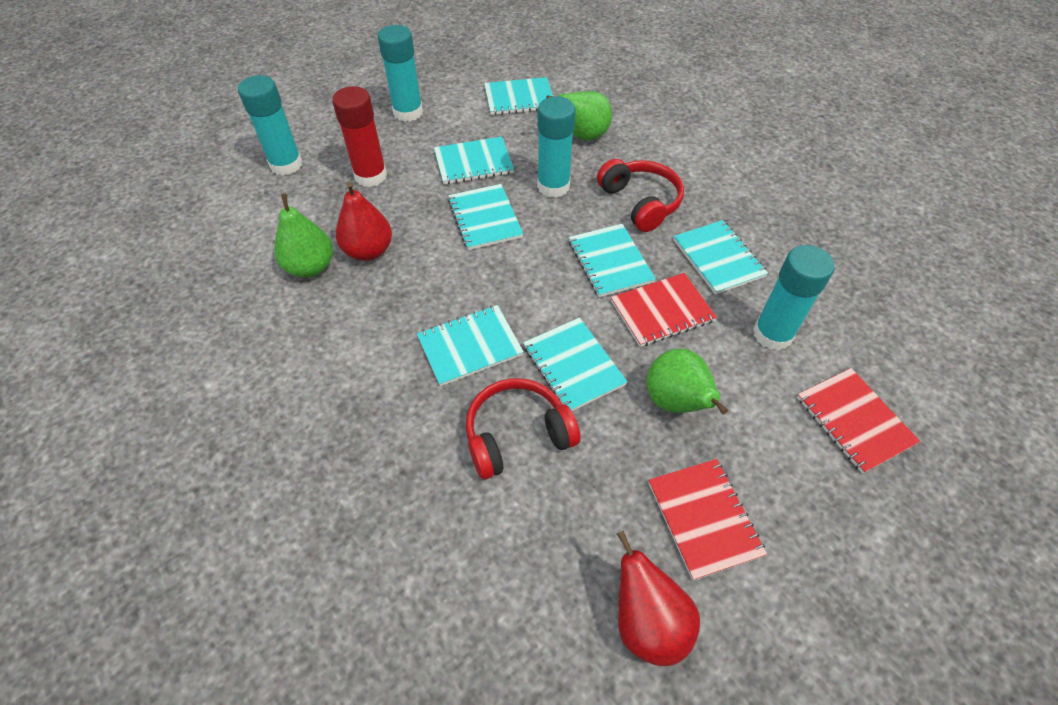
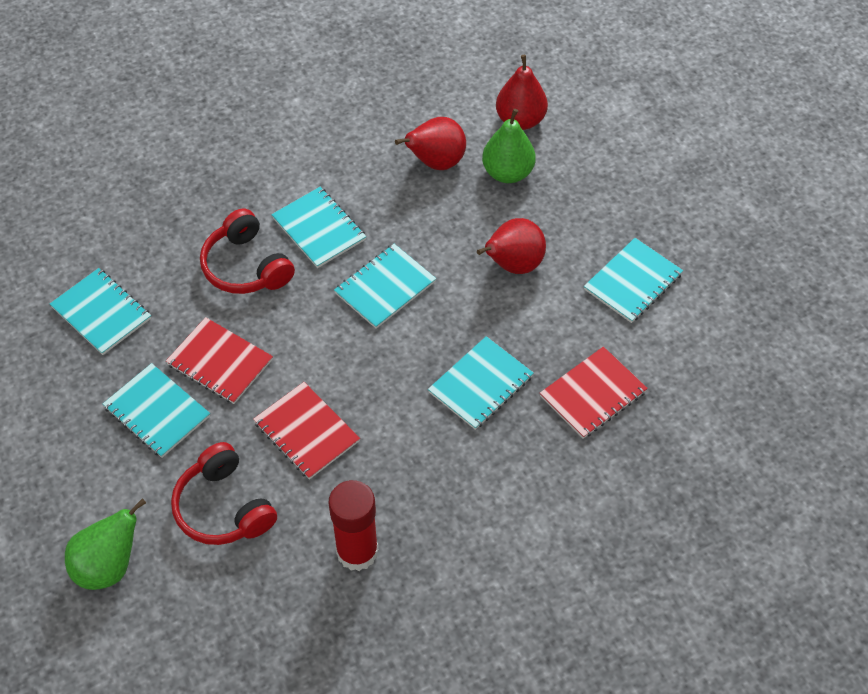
green pear: 3 -> 2
red pear: 2 -> 3
turquoise glue stick: 4 -> 0
turquoise notebook: 7 -> 6

